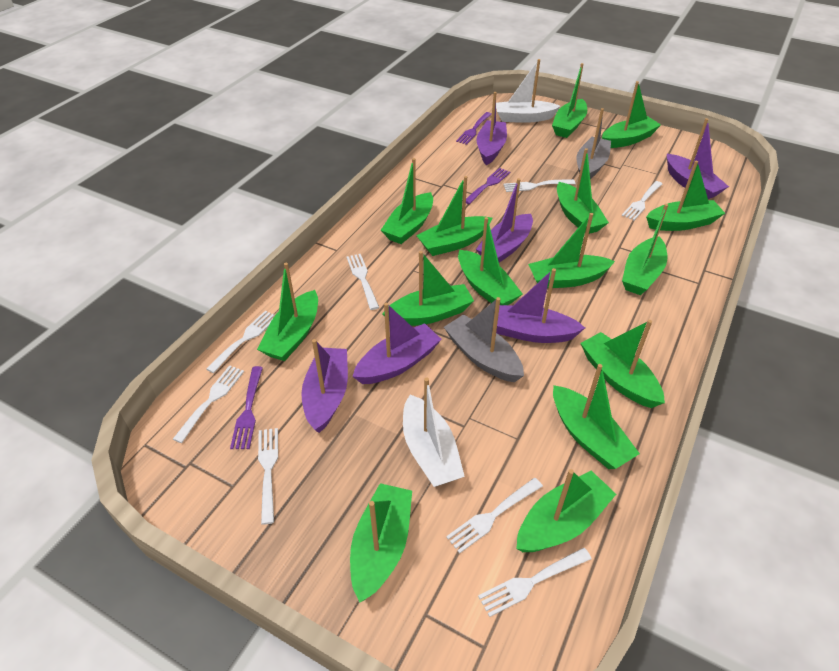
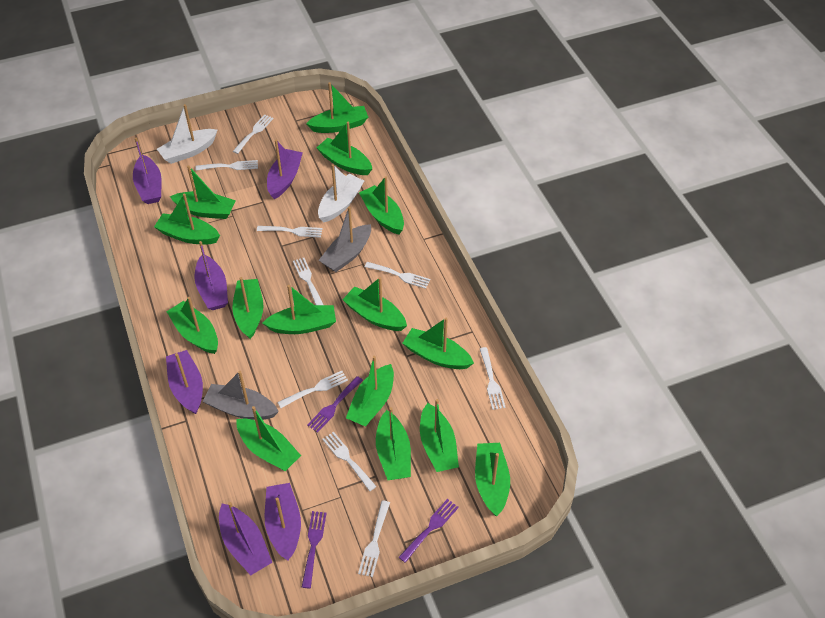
white fork: 8 -> 9

